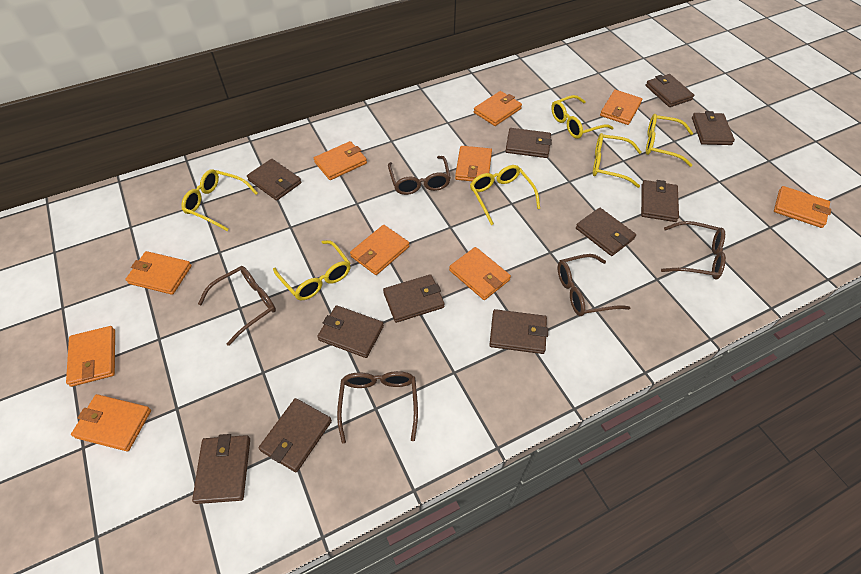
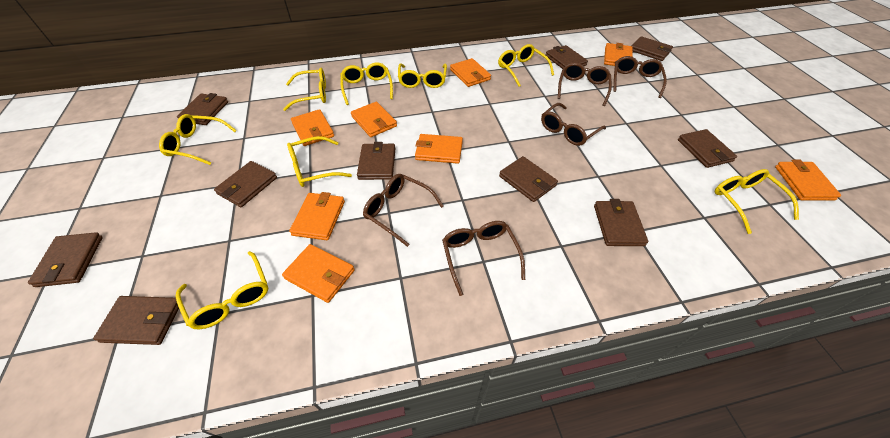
brown wallet: 11 -> 10
orange wallet: 10 -> 8
yellow glasses: 6 -> 8

